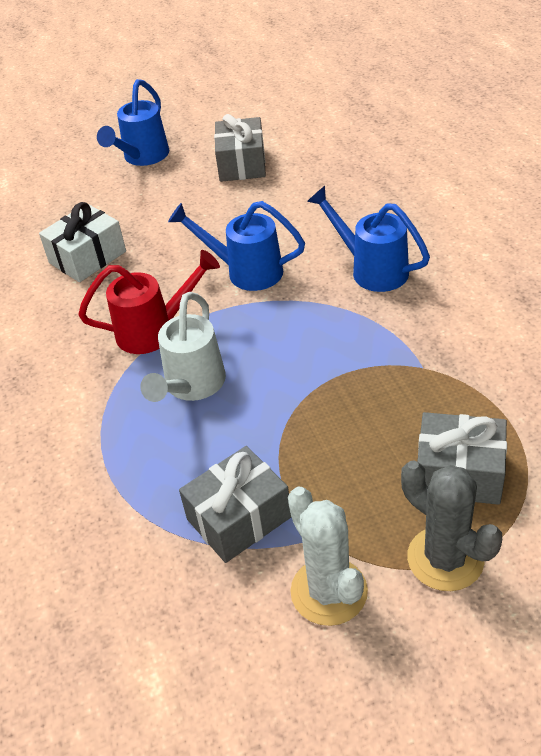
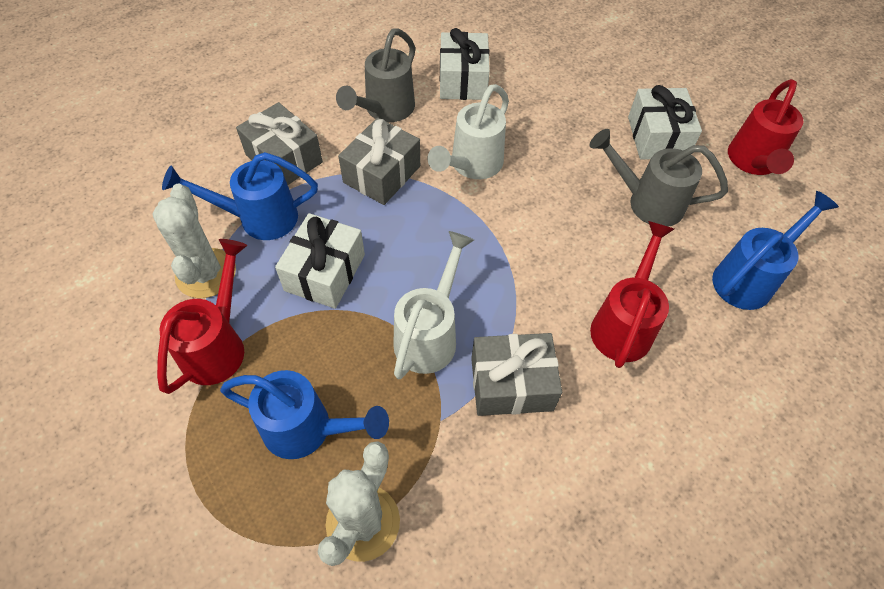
grey cactus: 1 -> 0
grey watering can: 0 -> 2
red watering can: 1 -> 3
white cactus: 1 -> 2
white gift: 1 -> 3
white watering can: 1 -> 2

